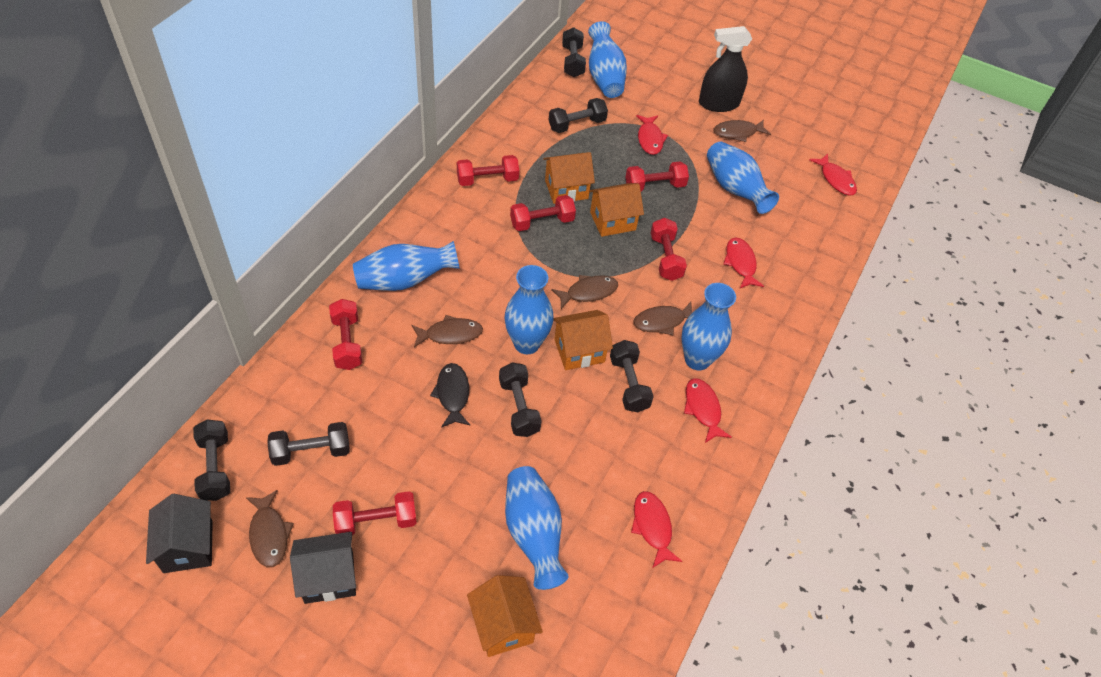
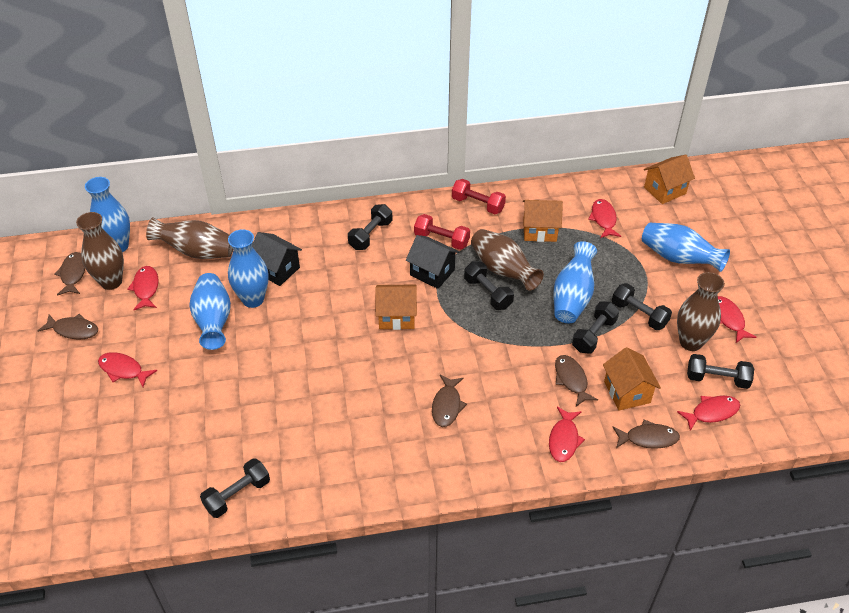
black fish: 1 -> 0
black spray bottle: 1 -> 0
blue vase: 6 -> 5
brown vase: 0 -> 4
red dumbbell: 6 -> 2
red fish: 5 -> 6

